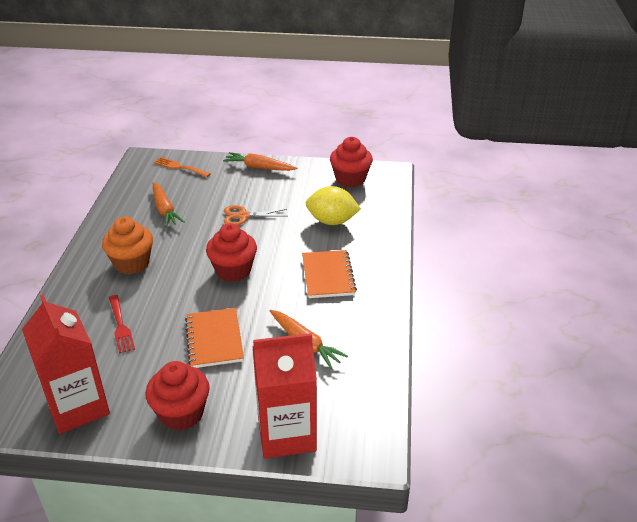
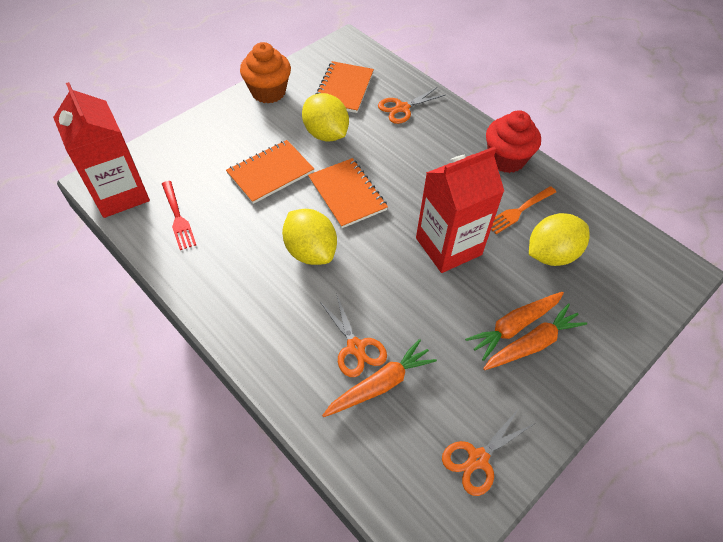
orange notebook: 2 -> 3
orange scissors: 1 -> 3
red cupcake: 3 -> 1
yellow lemon: 1 -> 3

